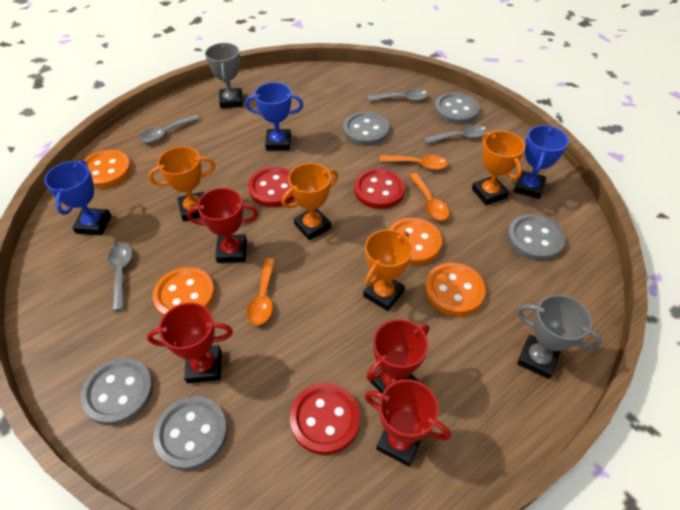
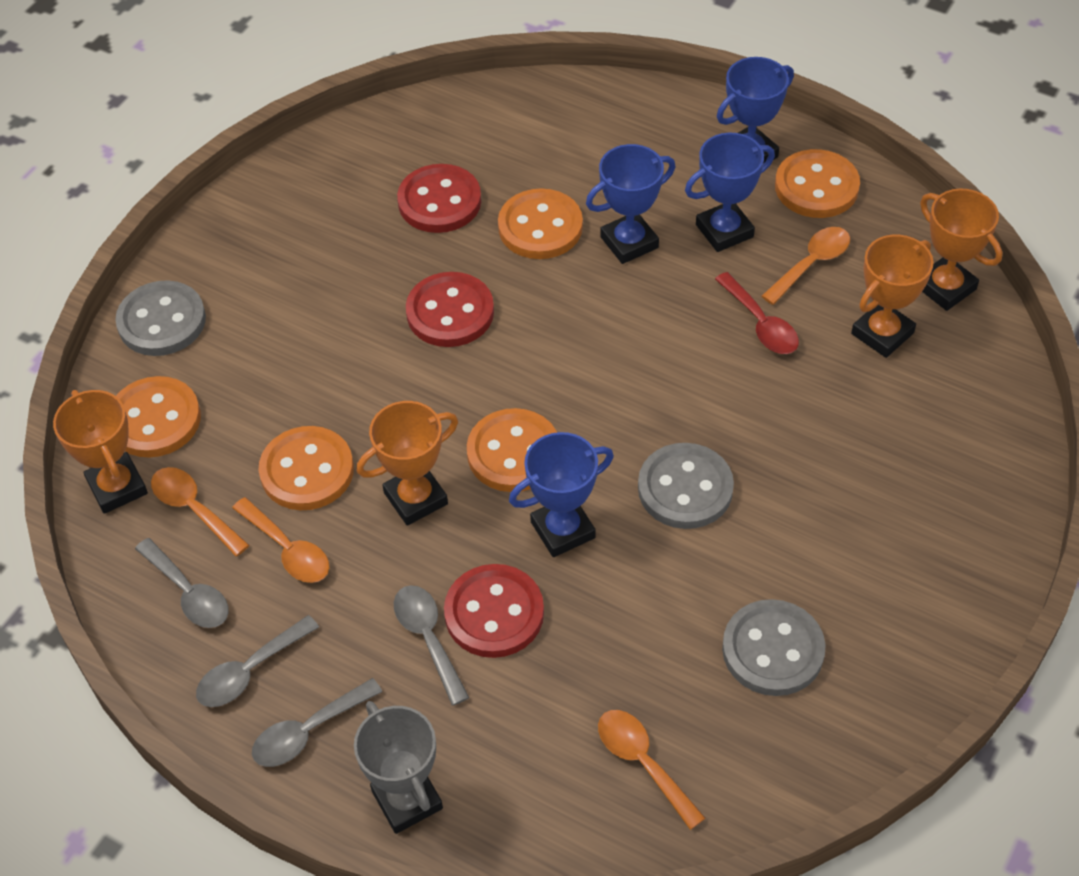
blue trophy: 3 -> 4
grey button: 5 -> 3
grey trophy: 2 -> 1
orange button: 4 -> 5
orange spoon: 3 -> 4
red spoon: 0 -> 1
red trophy: 4 -> 0

